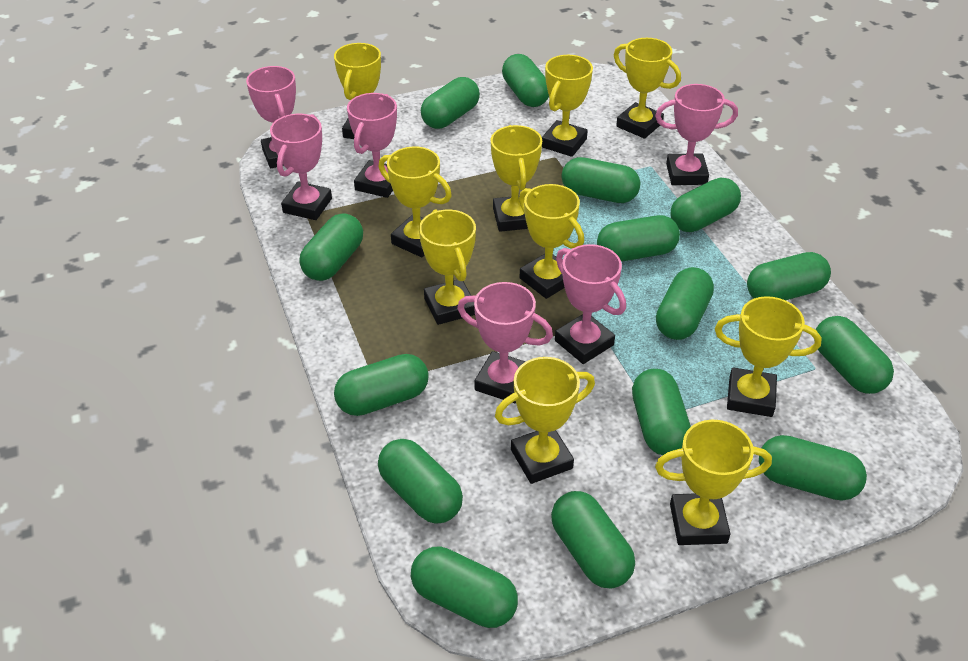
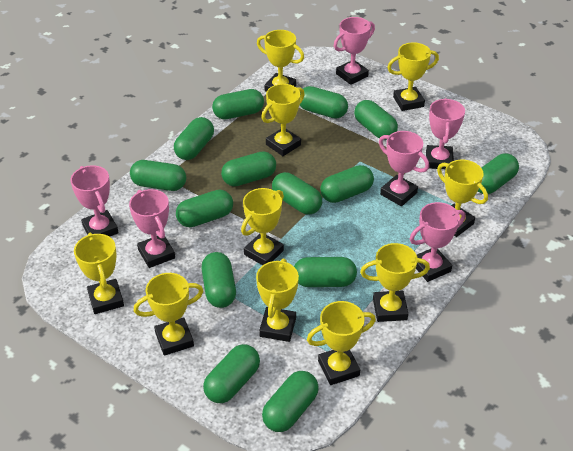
green capsule: 15 -> 14

